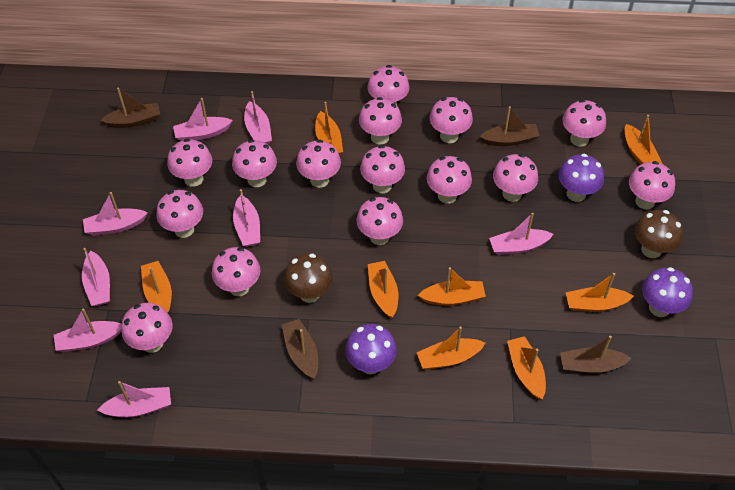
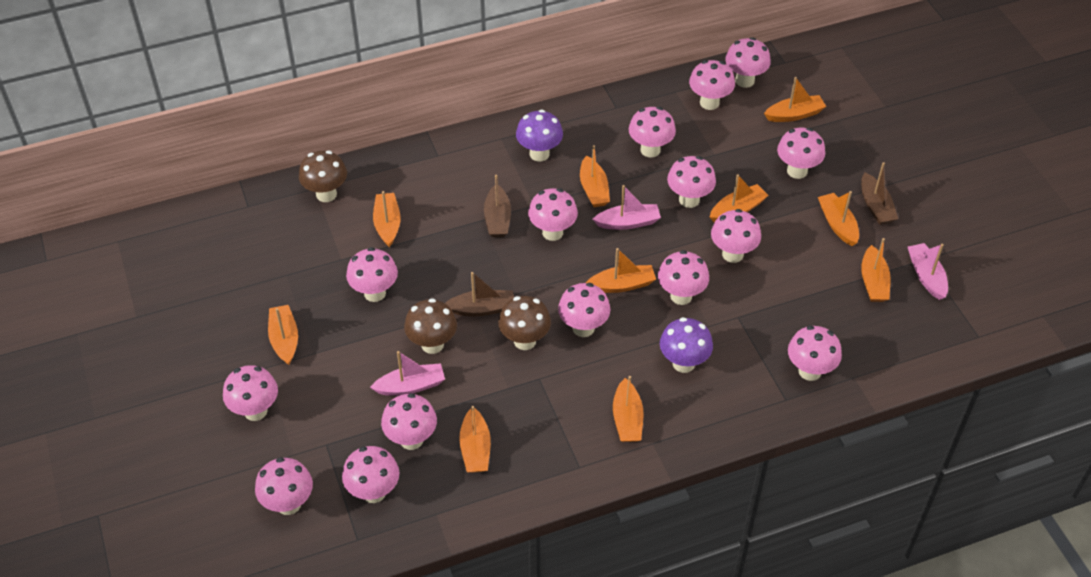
brown boat: 4 -> 3
brown mushroom: 2 -> 3
orange boat: 8 -> 10
pink boat: 8 -> 3
purple mushroom: 3 -> 2

